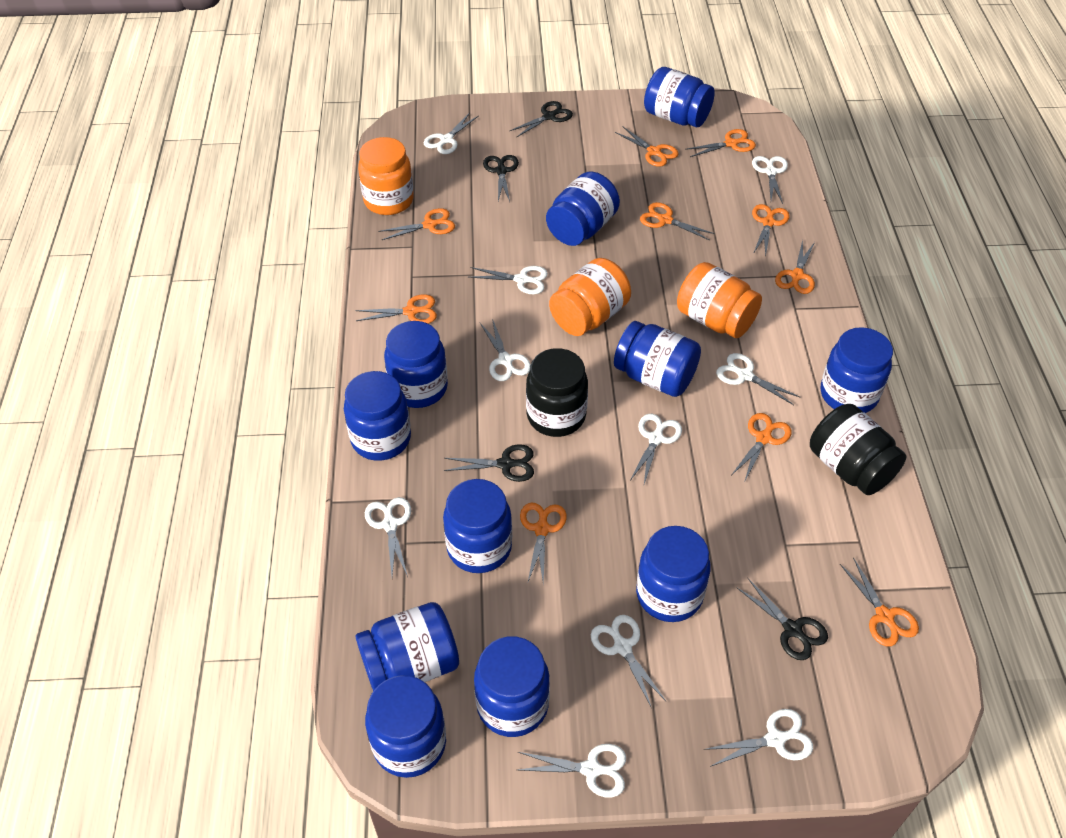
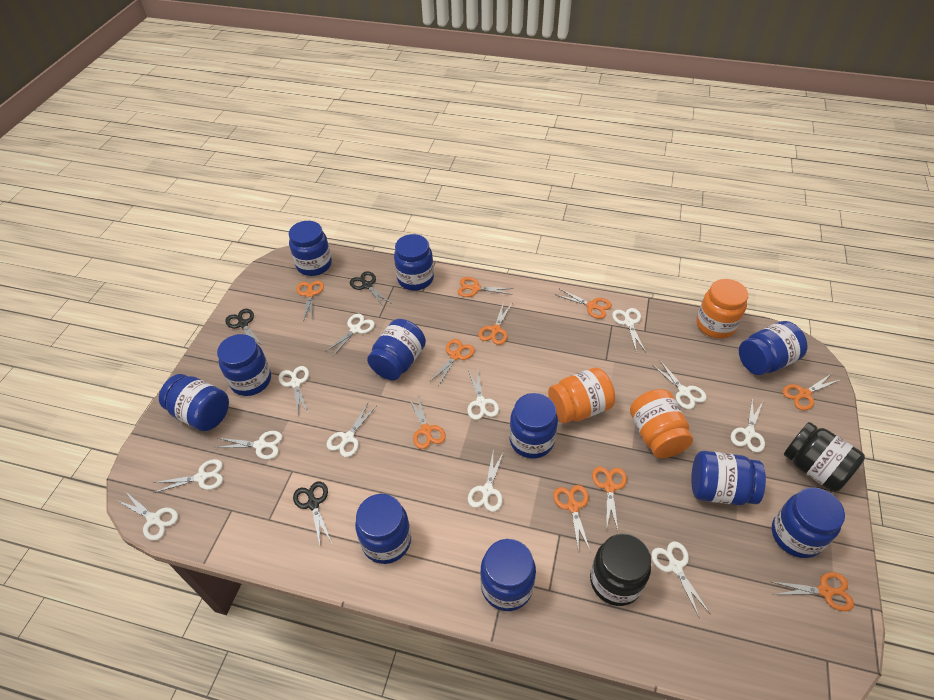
black scissors: 4 -> 3
white scissors: 10 -> 12

